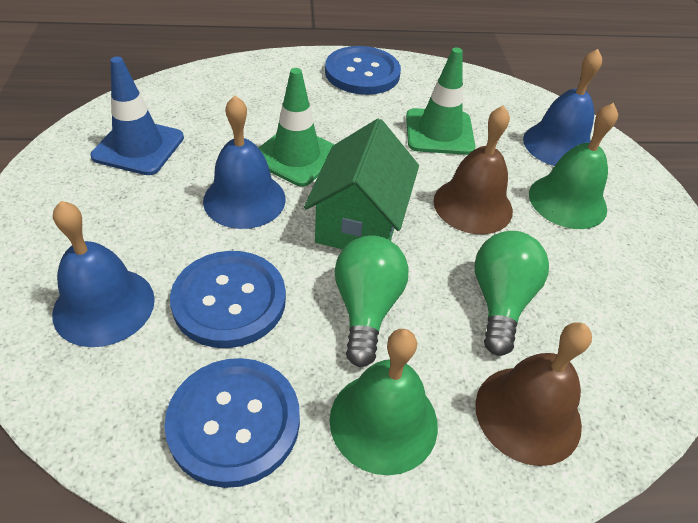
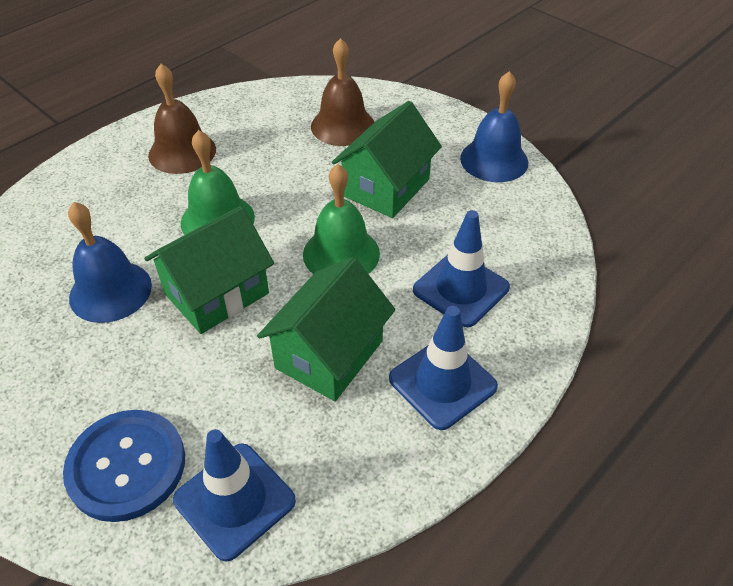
blue bell: 3 -> 2
blue button: 3 -> 1
blue traffic cone: 1 -> 3
green house: 1 -> 3
green light bulb: 2 -> 0
green traffic cone: 2 -> 0

